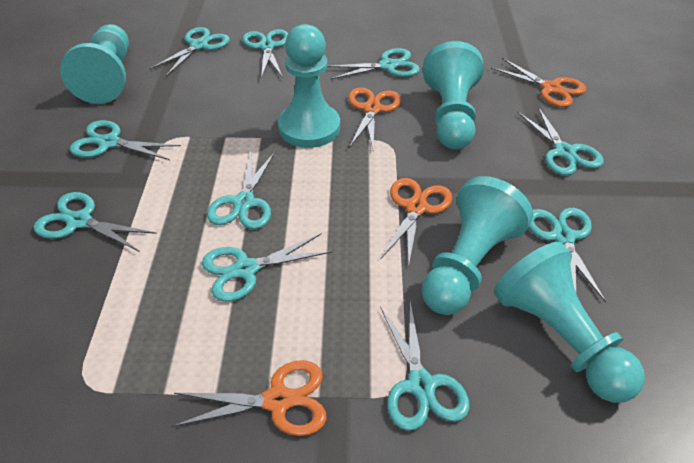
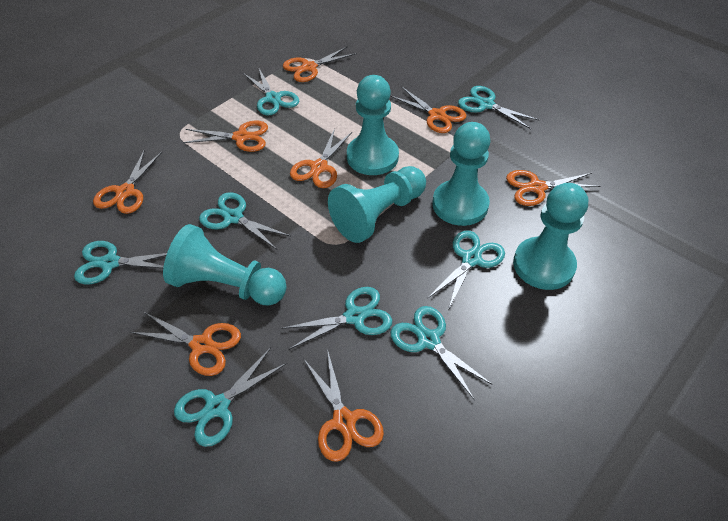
orange scissors: 4 -> 8
turquoise scissors: 10 -> 8

